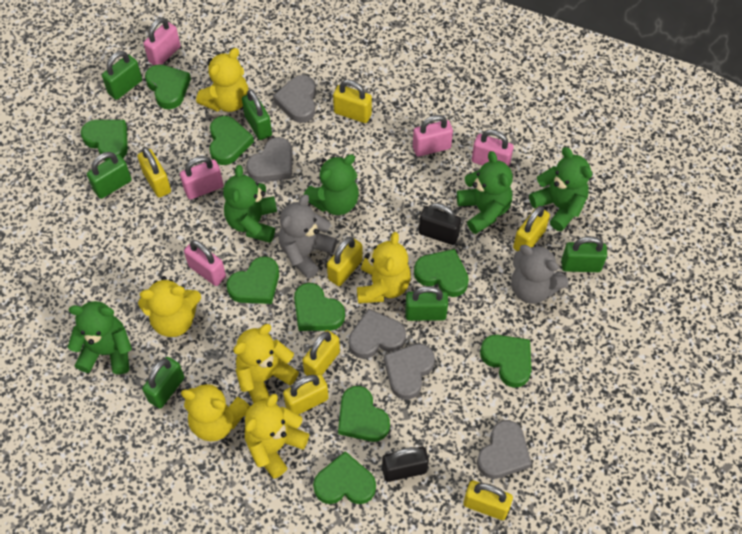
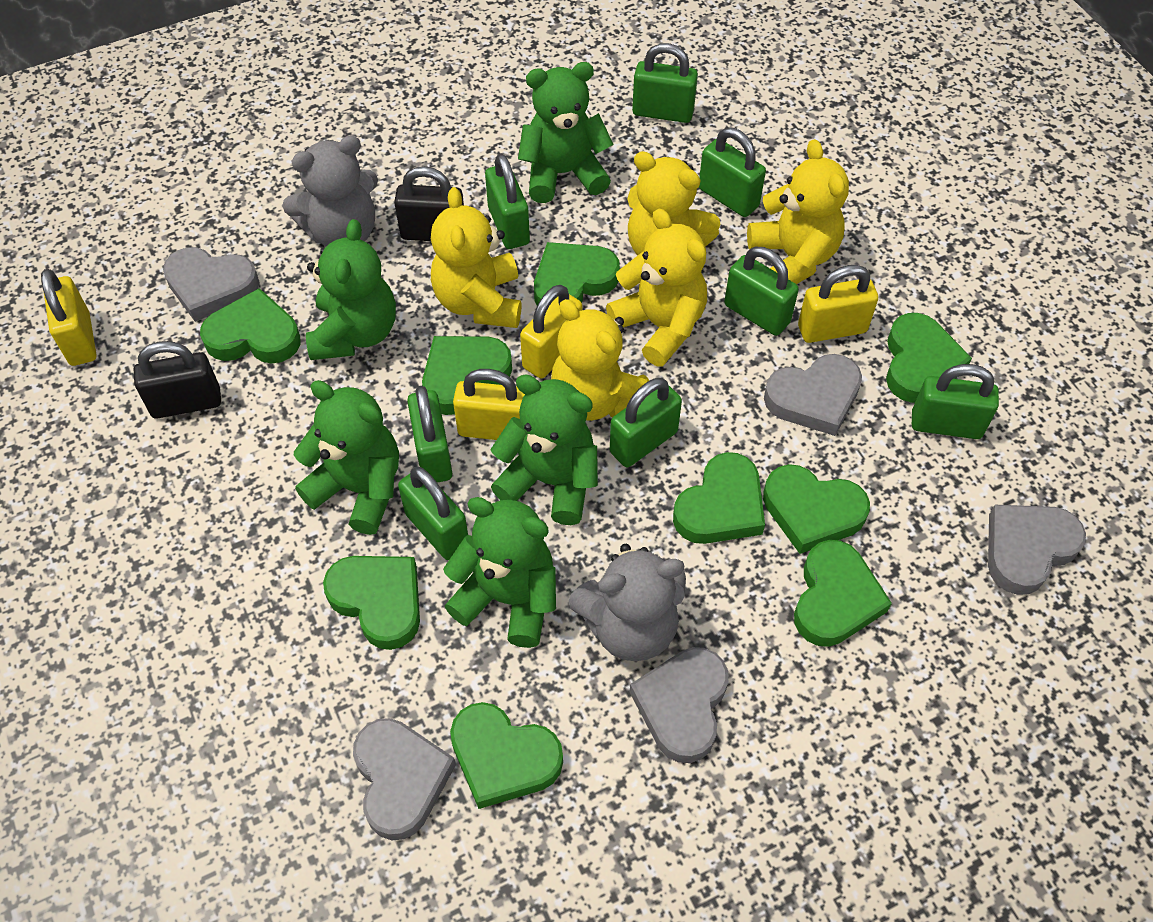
green padlock: 6 -> 8
pink padlock: 5 -> 0
yellow padlock: 7 -> 4
yellow teddy bear: 6 -> 5

